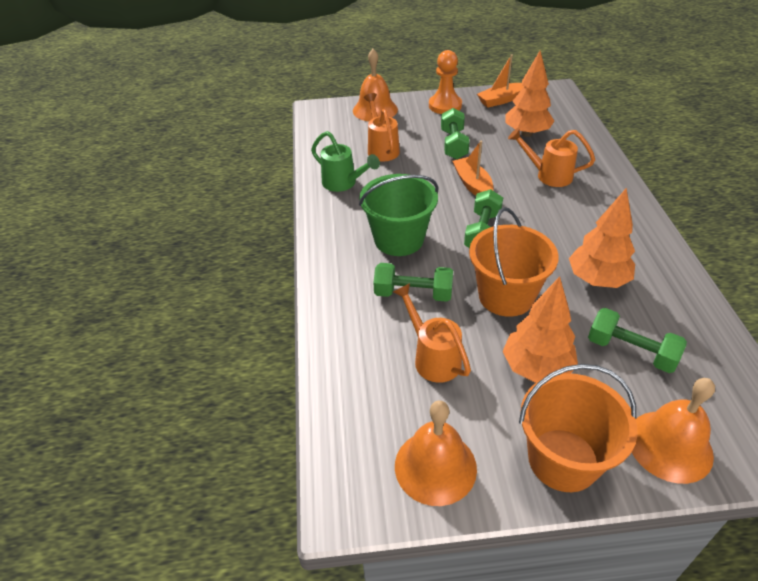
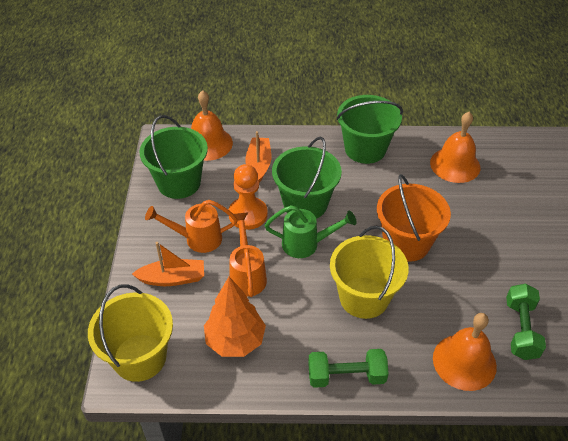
green bucket: 1 -> 3
green dumbbell: 4 -> 2
orange bucket: 2 -> 1
orange tree: 3 -> 1
orange watering can: 3 -> 2
yellow bucket: 0 -> 2

